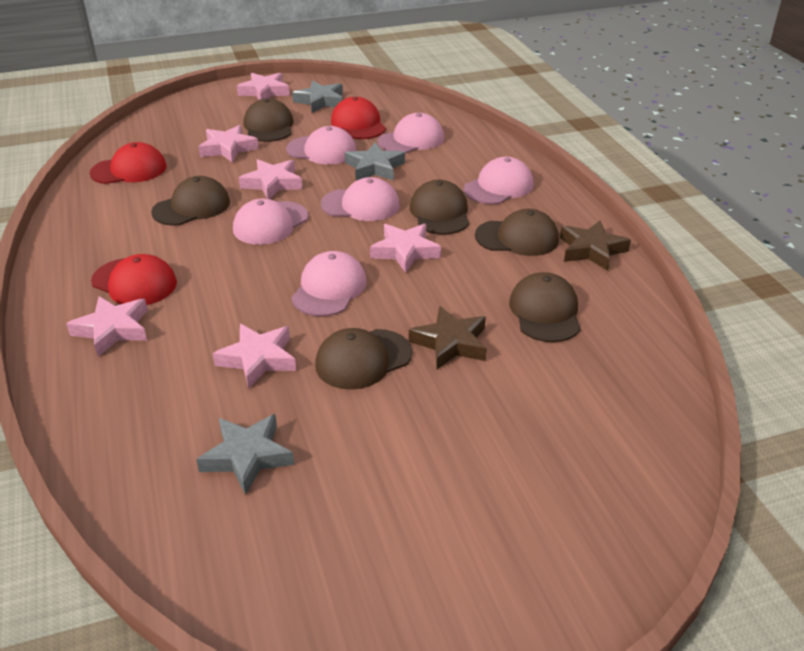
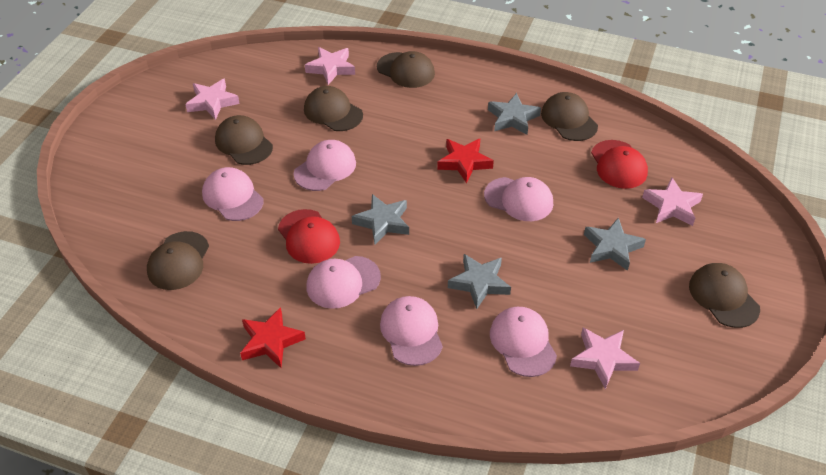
brown star: 2 -> 0
grey star: 3 -> 4
pink star: 6 -> 4
red cap: 3 -> 2
red star: 0 -> 2

